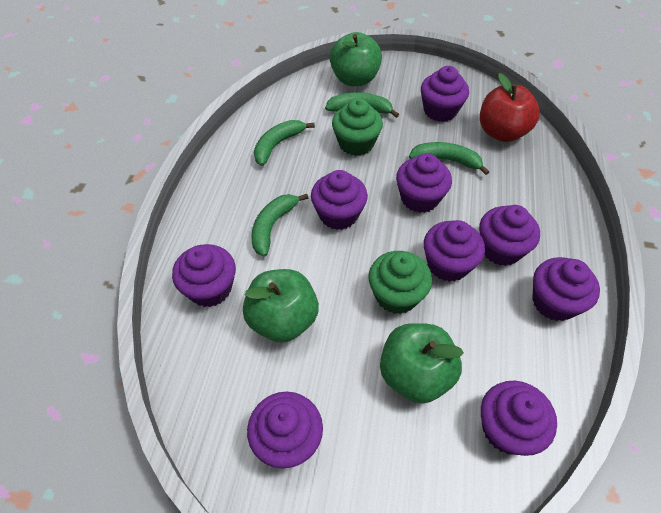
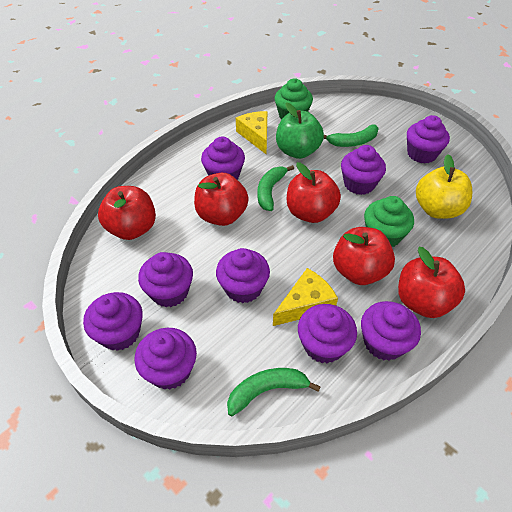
green apple: 3 -> 1
green banana: 4 -> 3
red apple: 1 -> 5
yellow apple: 0 -> 1
yellow cheese: 0 -> 2

